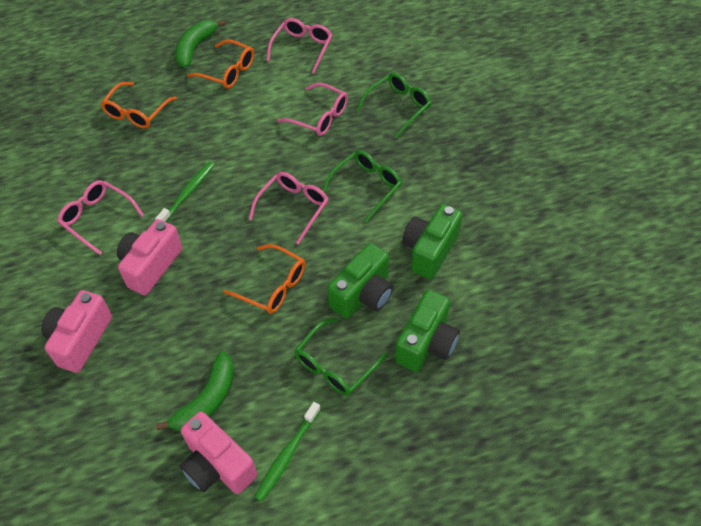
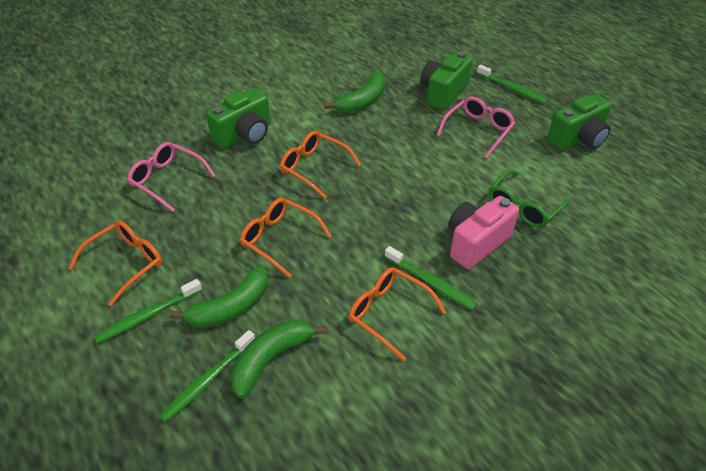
green banana: 2 -> 3
green glasses: 3 -> 1
green toothbrush: 2 -> 4
orange glasses: 3 -> 4
pink camera: 3 -> 1
pink glasses: 4 -> 2

